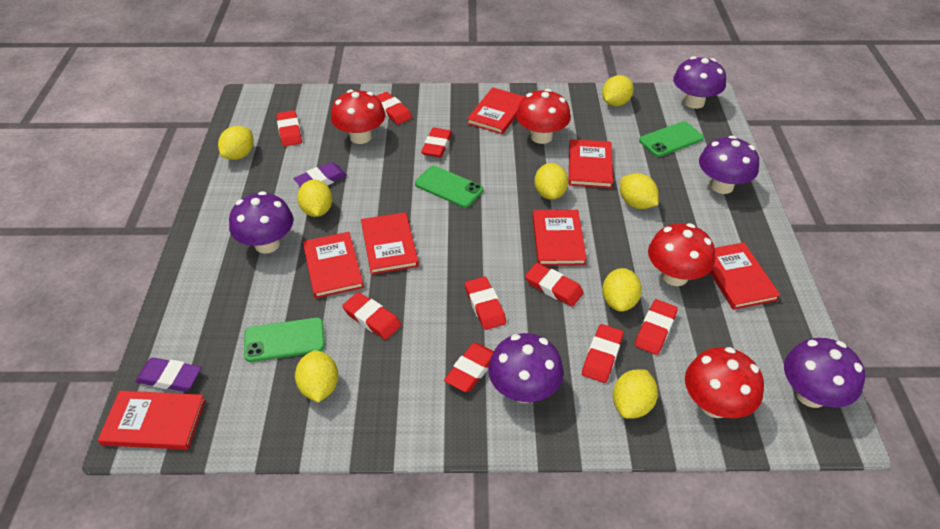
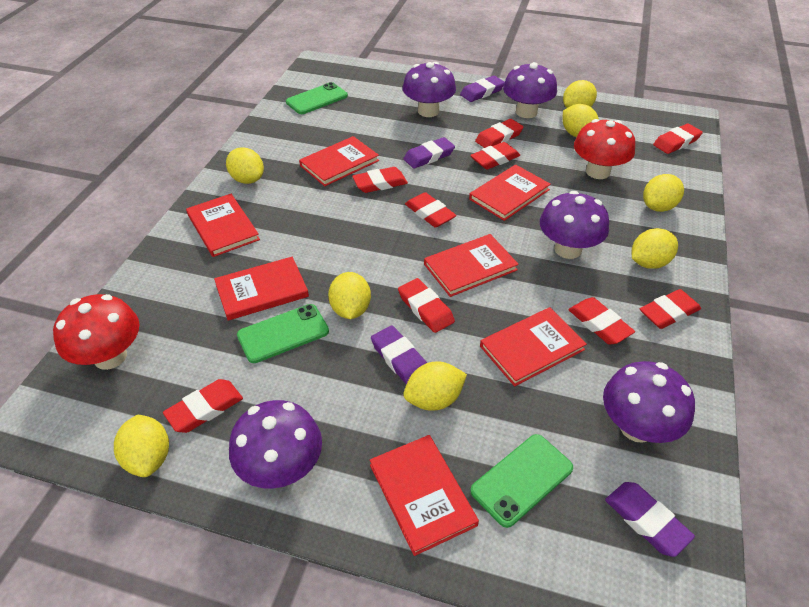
purple eraser: 2 -> 4
red mushroom: 4 -> 2

